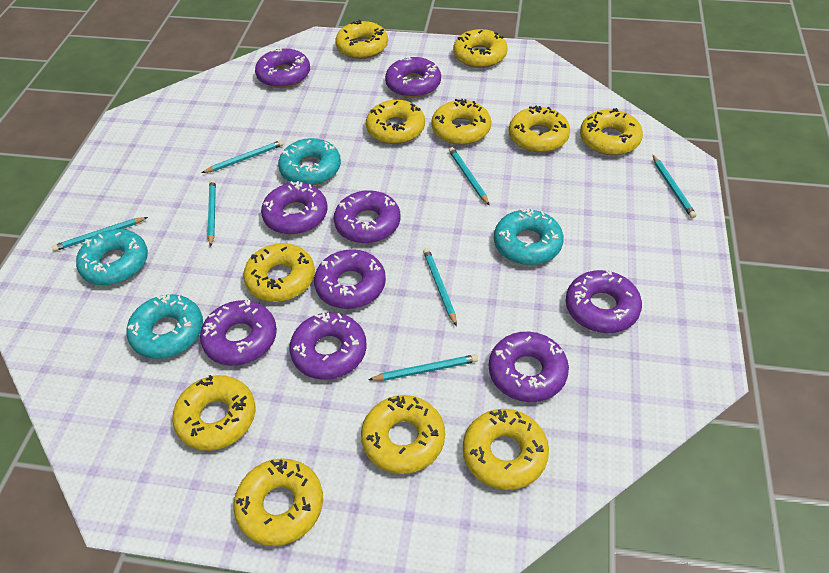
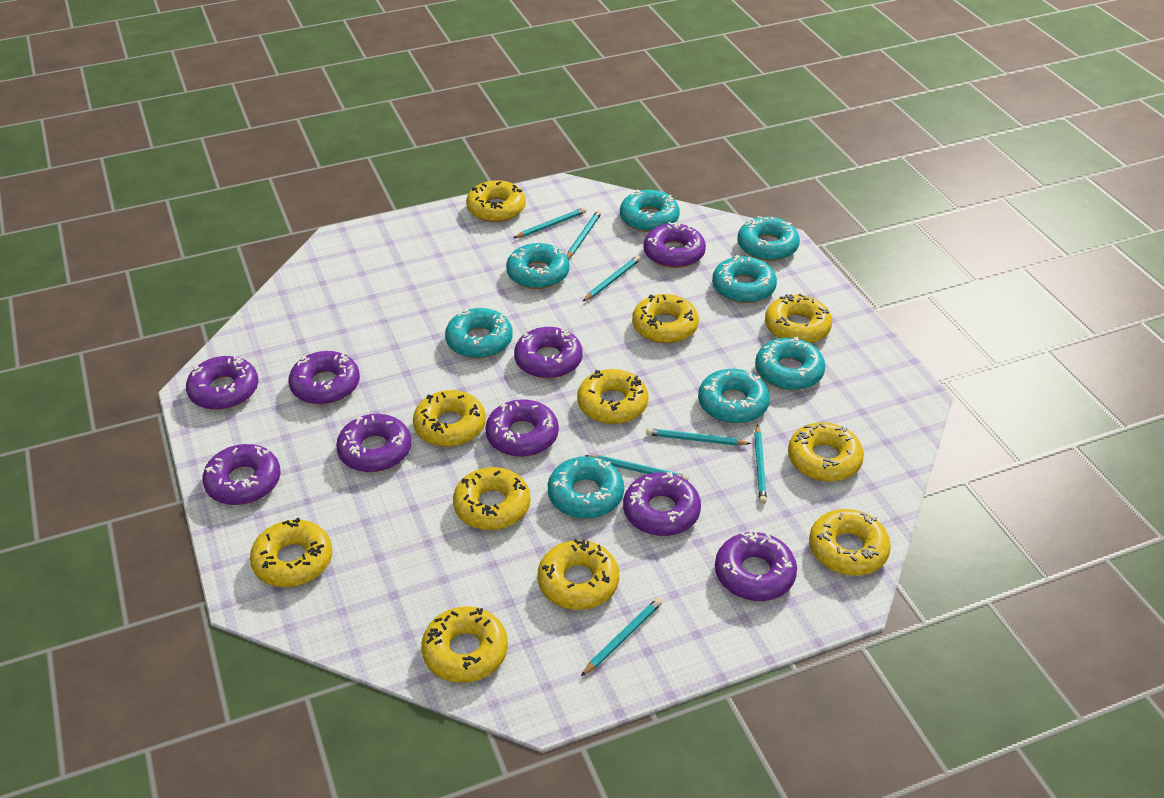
turquoise donut: 4 -> 8

